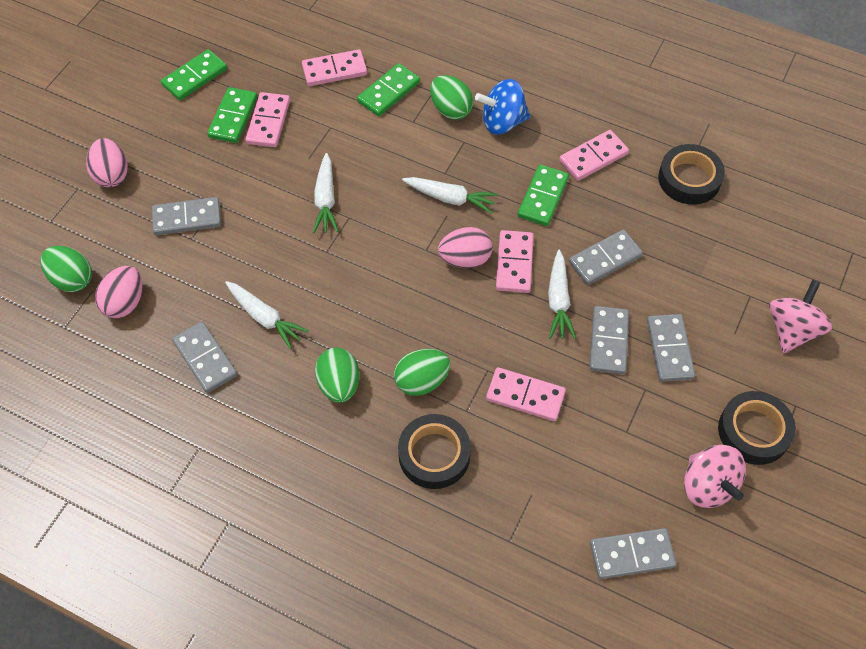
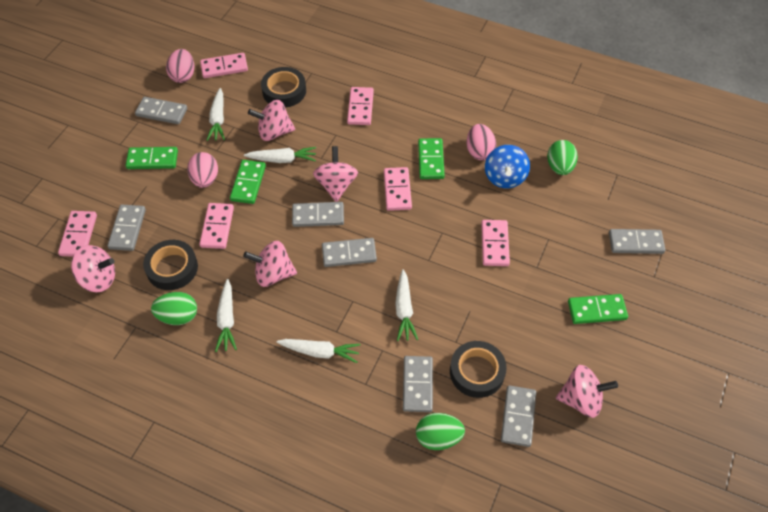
green egg: 4 -> 3
grey domino: 6 -> 7
pink domino: 5 -> 6
pink spinning top: 2 -> 5
white carrot: 4 -> 5

